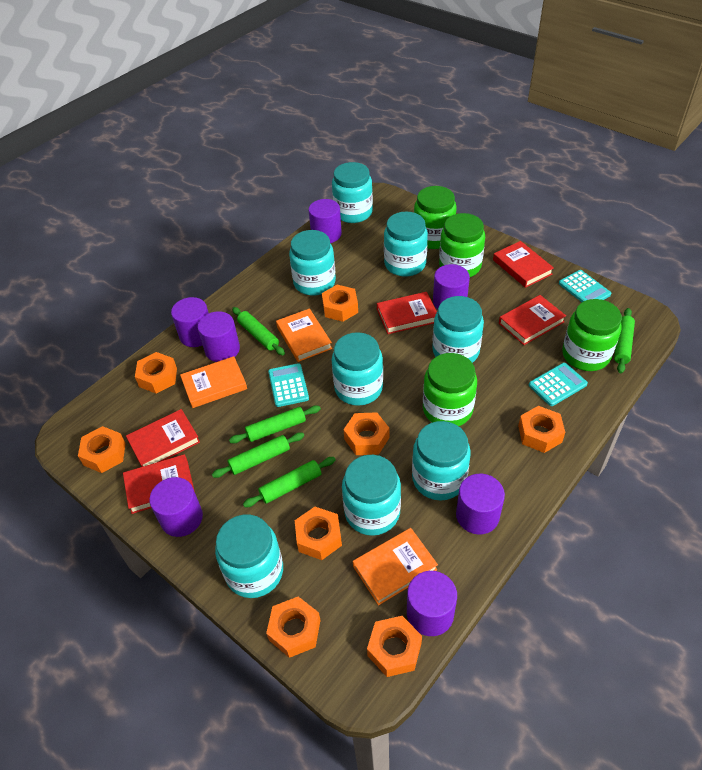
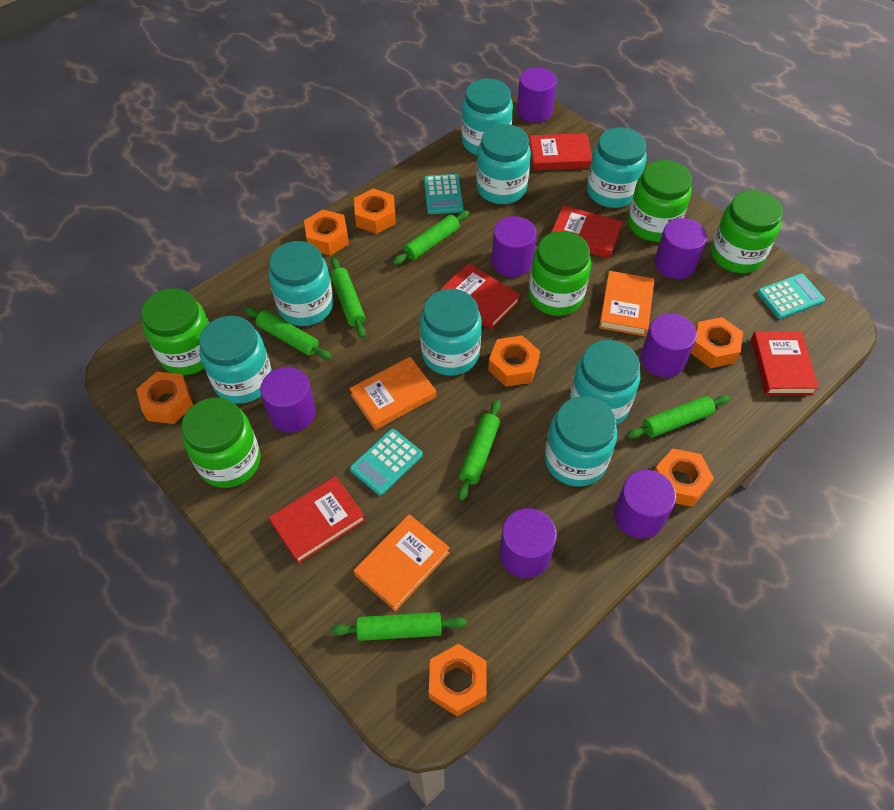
green jar: 4 -> 5
green rolling pin: 5 -> 6
orange nut: 8 -> 7

